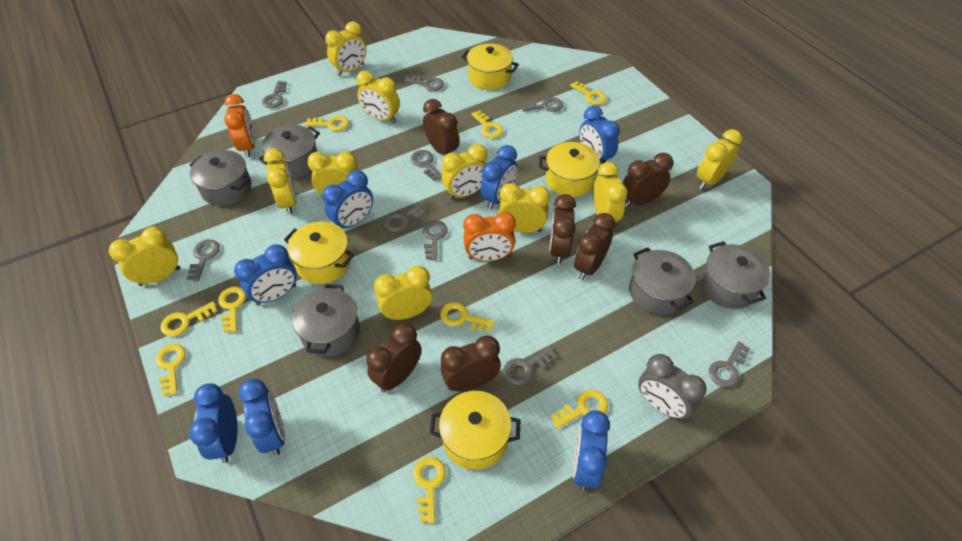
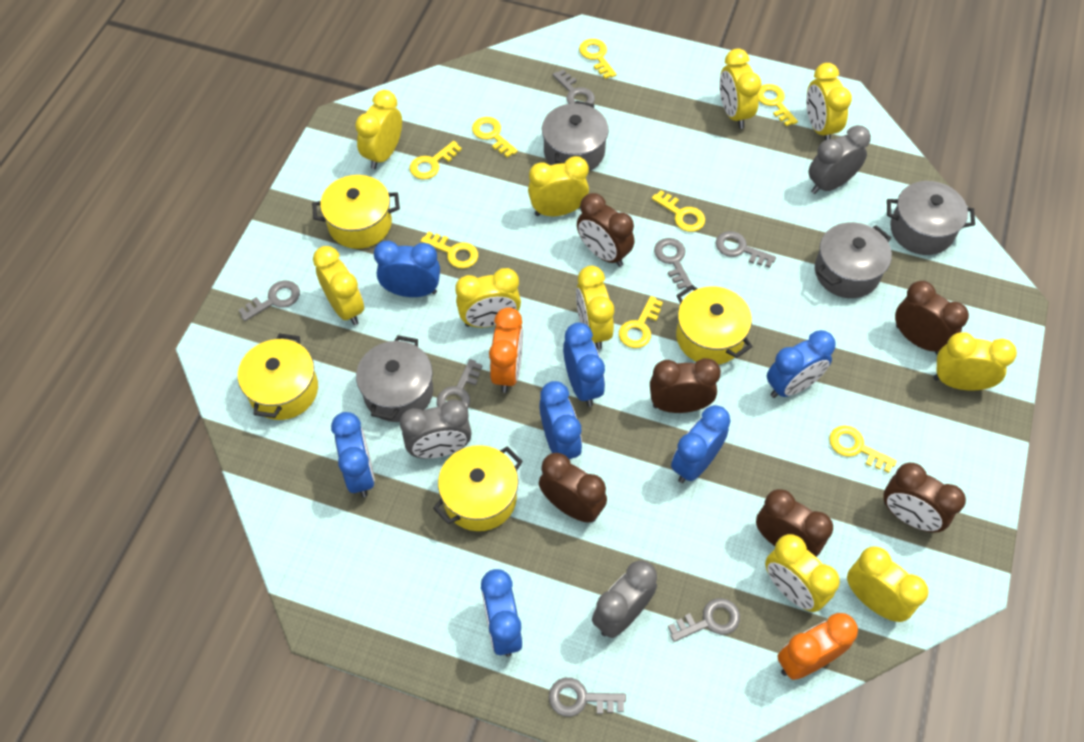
grey clock: 1 -> 3
grey key: 9 -> 7
grey pot: 5 -> 4
yellow key: 9 -> 8

